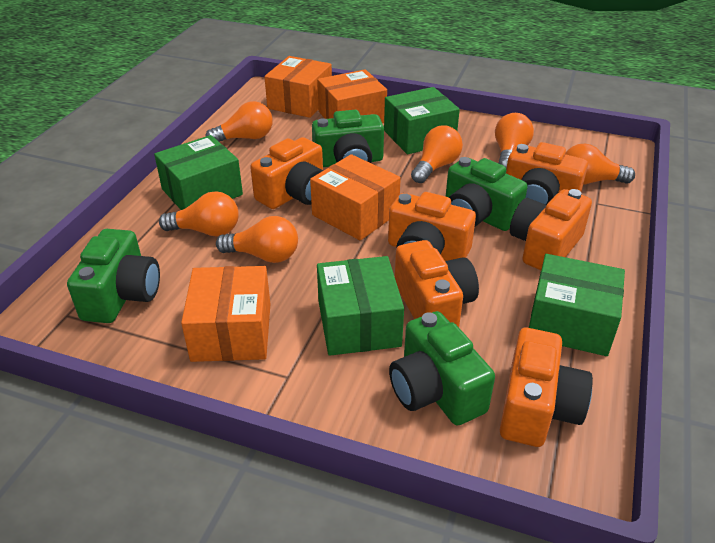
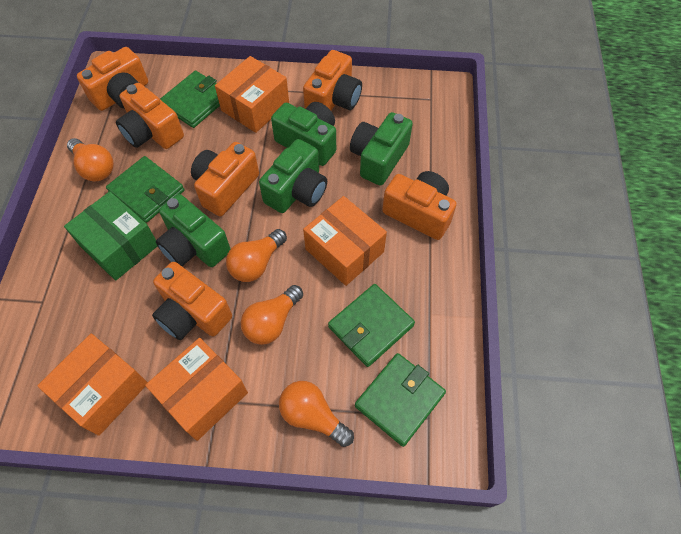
green box: 4 -> 1
green wallet: 0 -> 4
orange light bulb: 6 -> 4

